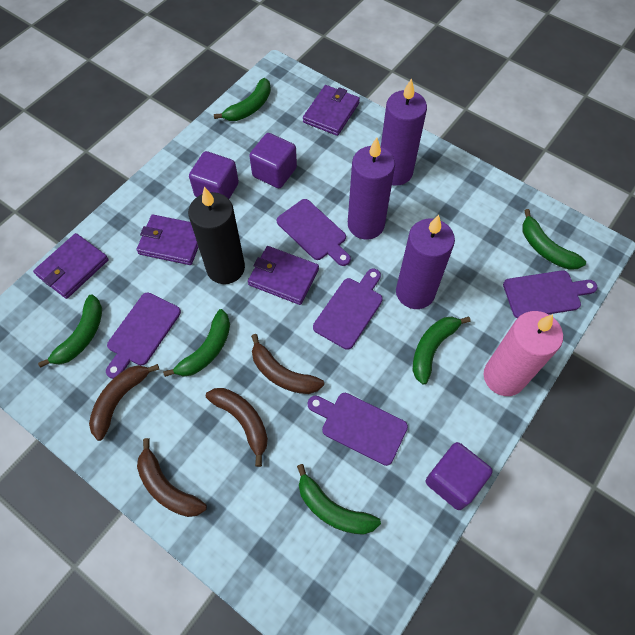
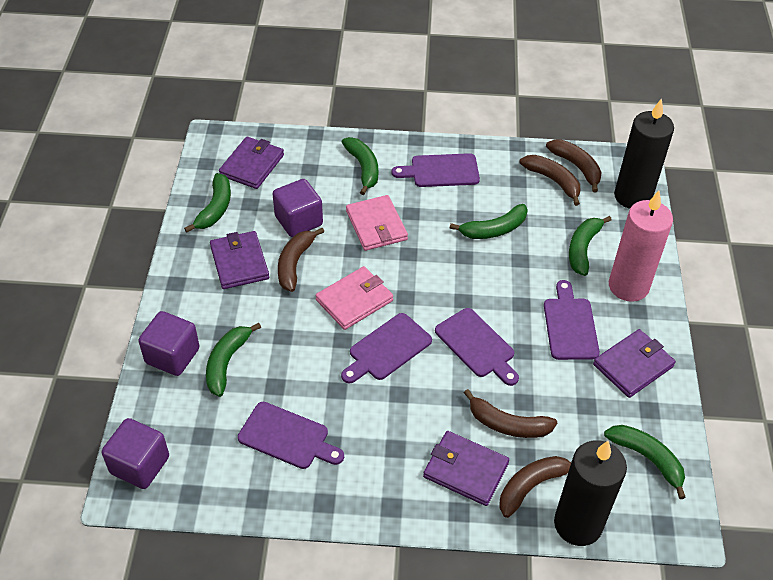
black candle: 1 -> 2
brown banana: 4 -> 5
pink wallet: 0 -> 2
purple candle: 3 -> 0

